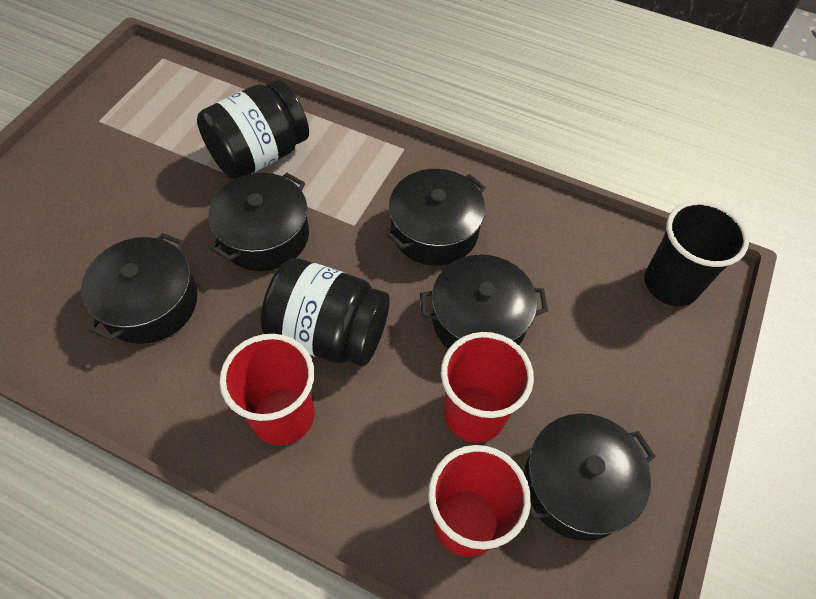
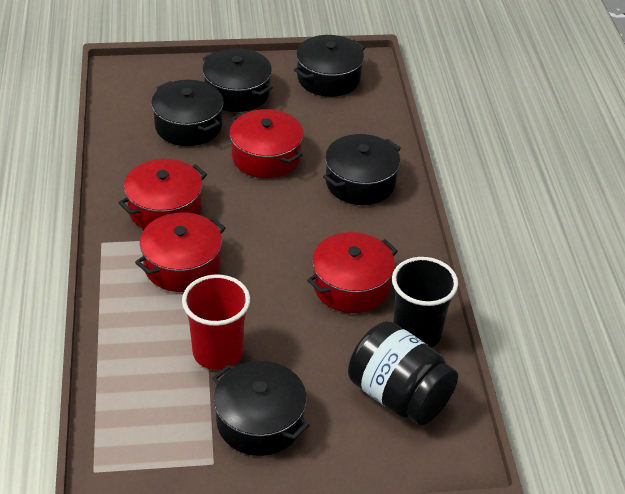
black jar: 2 -> 1
red cup: 3 -> 1
red pot: 0 -> 4

